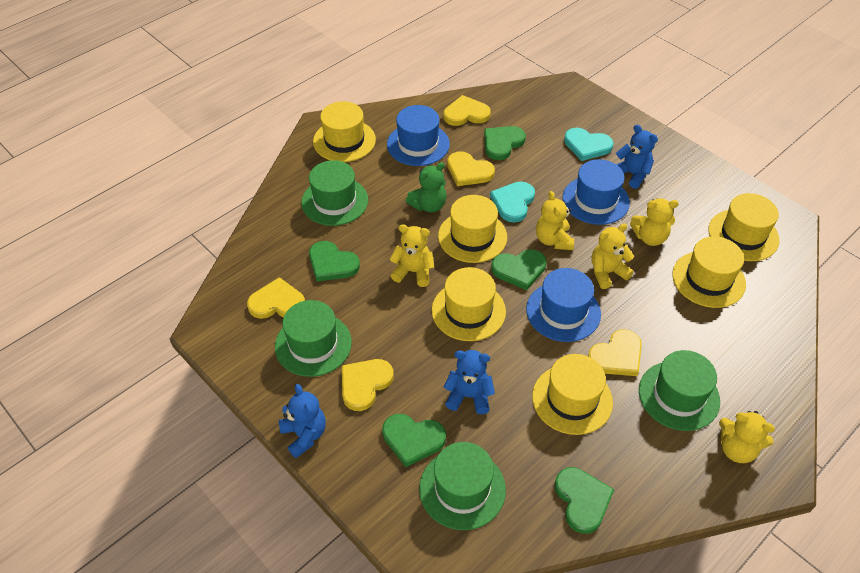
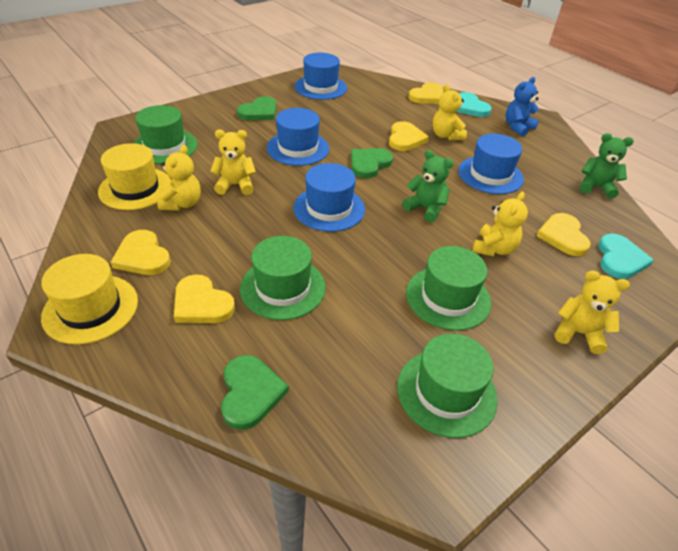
blue hat: 3 -> 4
blue teddy bear: 3 -> 1
green heart: 5 -> 3
green teddy bear: 1 -> 2
yellow hat: 6 -> 2

